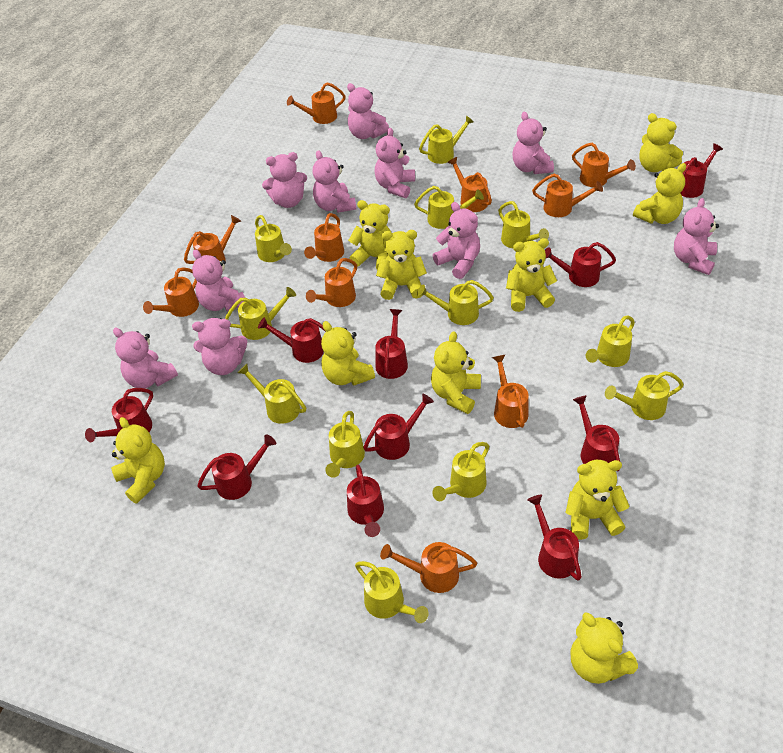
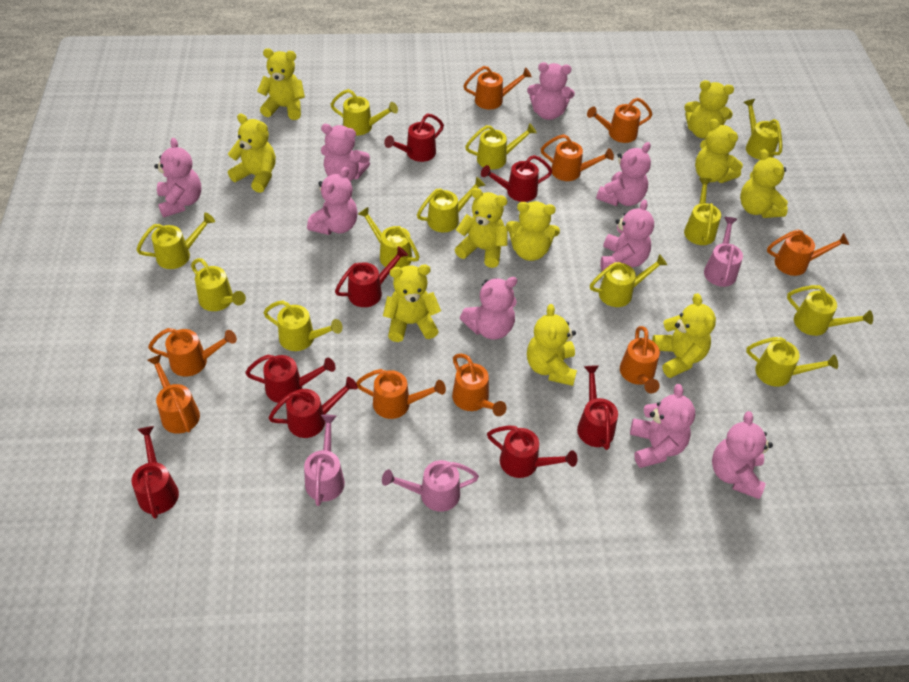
orange watering can: 10 -> 9
pink teddy bear: 10 -> 9
pink watering can: 0 -> 3
red watering can: 10 -> 8

